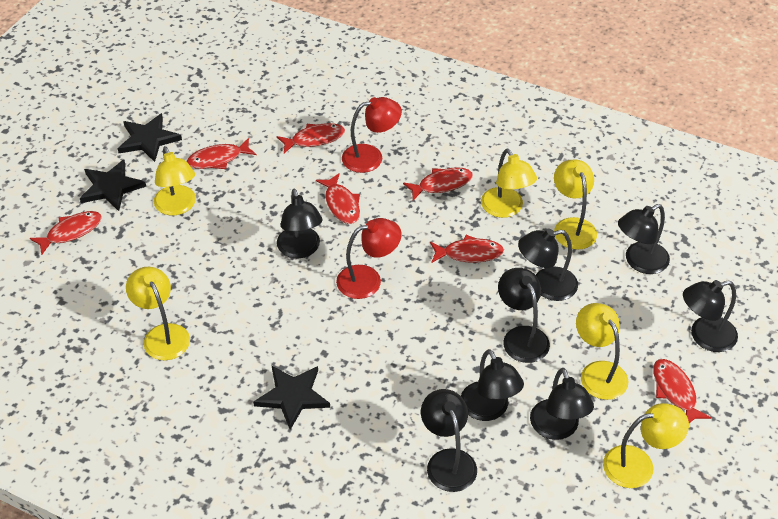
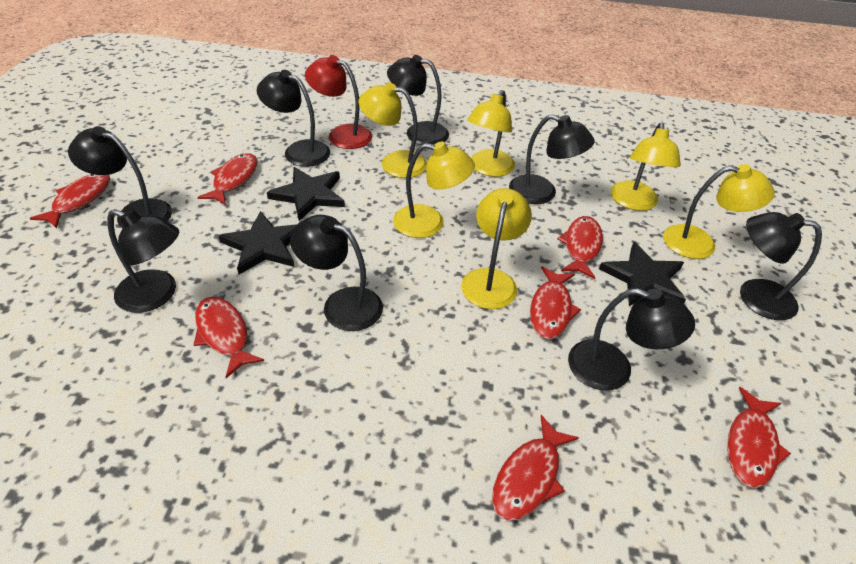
red lamp: 2 -> 1

